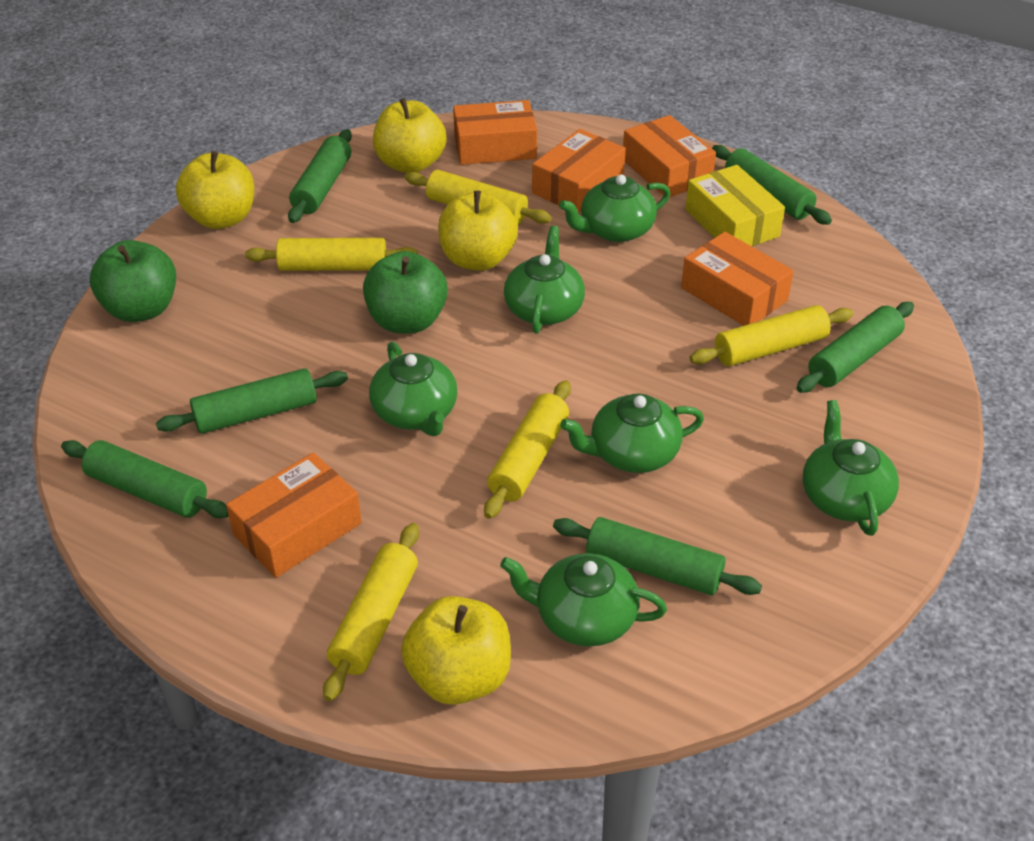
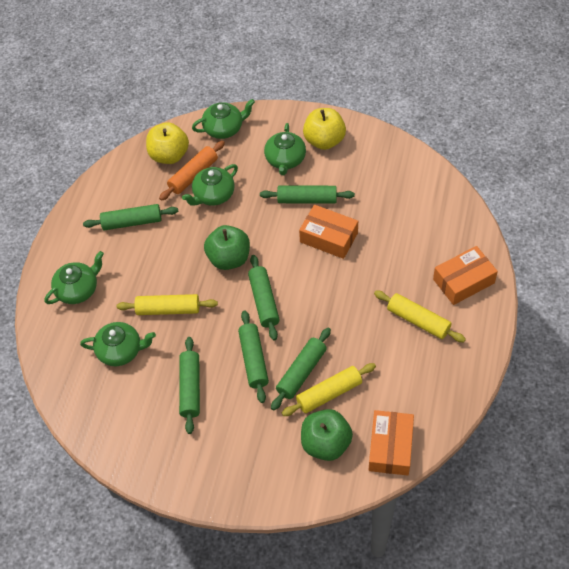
green teapot: 6 -> 5
orange box: 5 -> 3
orange rolling pin: 0 -> 1
yellow apple: 4 -> 2
yellow box: 1 -> 0
yellow rolling pin: 5 -> 3

